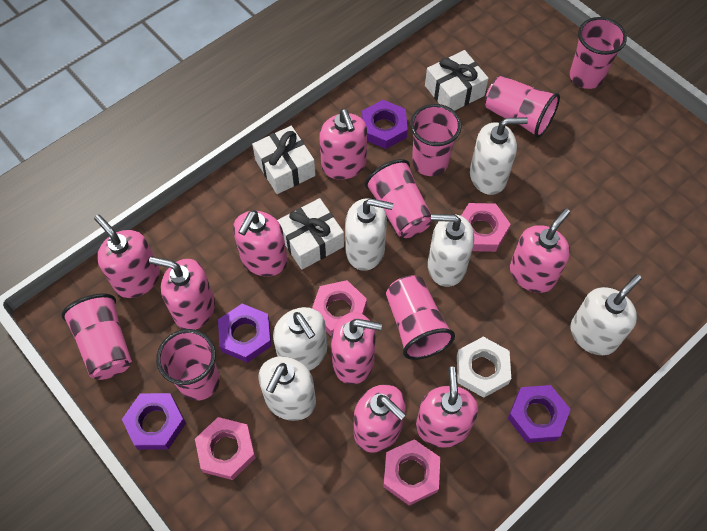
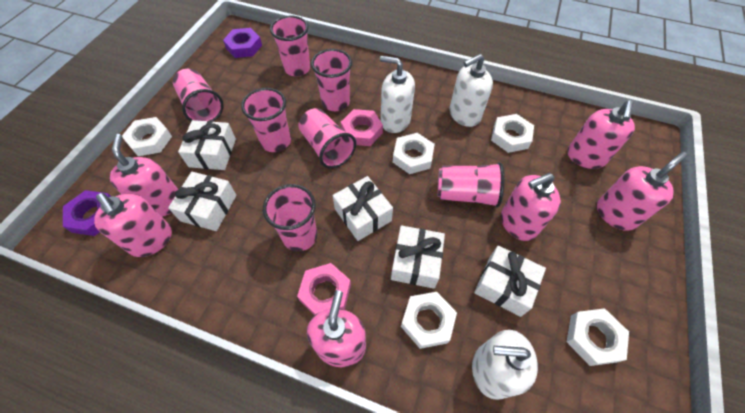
pink nut: 4 -> 2
pink soap dispenser: 8 -> 6
purple nut: 4 -> 2
white gift: 3 -> 5
white nut: 1 -> 5
white soap dispenser: 6 -> 3

